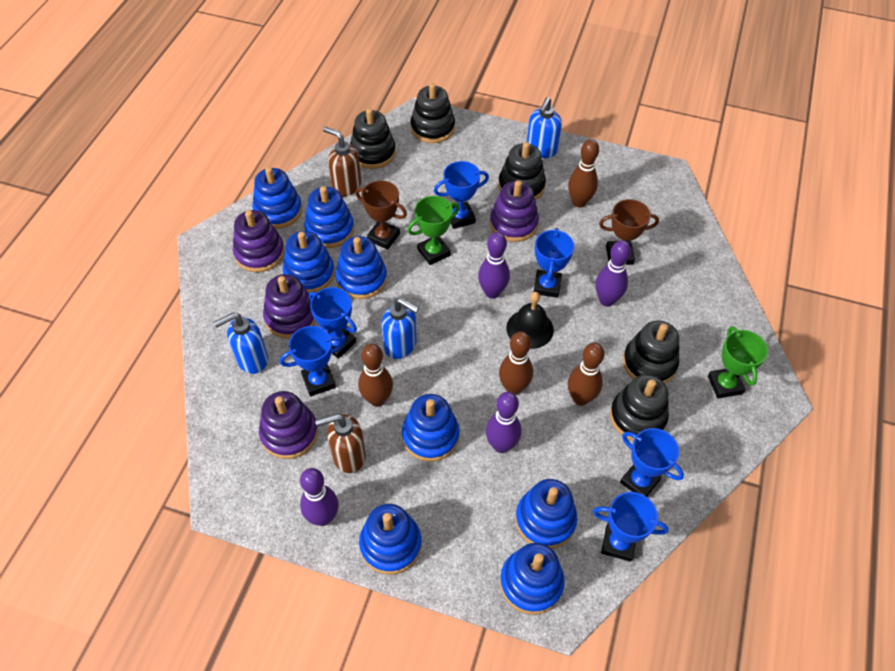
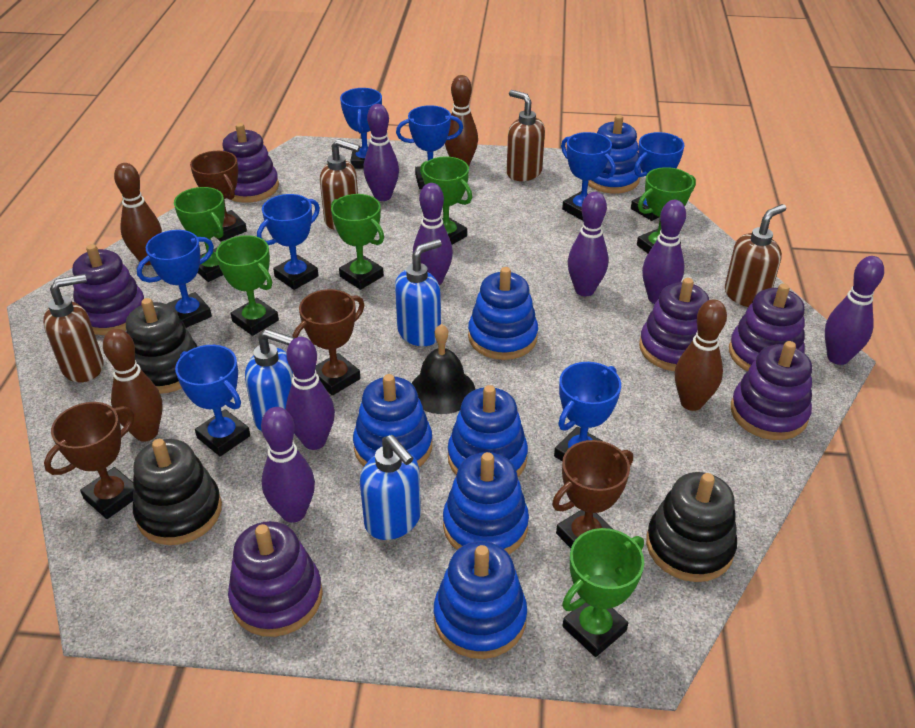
black stacking toy: 5 -> 3
blue stacking toy: 8 -> 6
blue trophy: 6 -> 8
brown soap dispenser: 2 -> 4
brown trophy: 2 -> 4
green trophy: 2 -> 6
purple bowling pin: 4 -> 7
purple stacking toy: 4 -> 6

